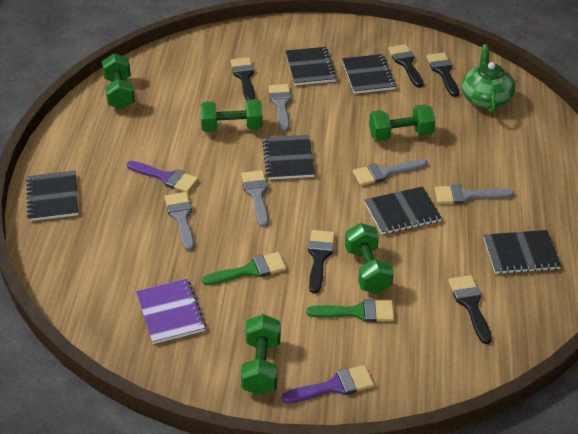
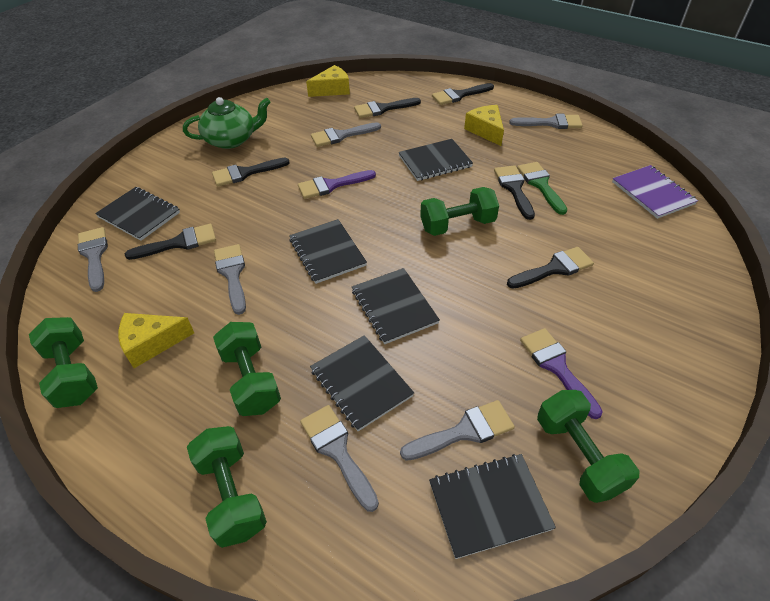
black brush: 5 -> 6
green brush: 2 -> 1
grey brush: 5 -> 6
yellow cheese: 0 -> 3

